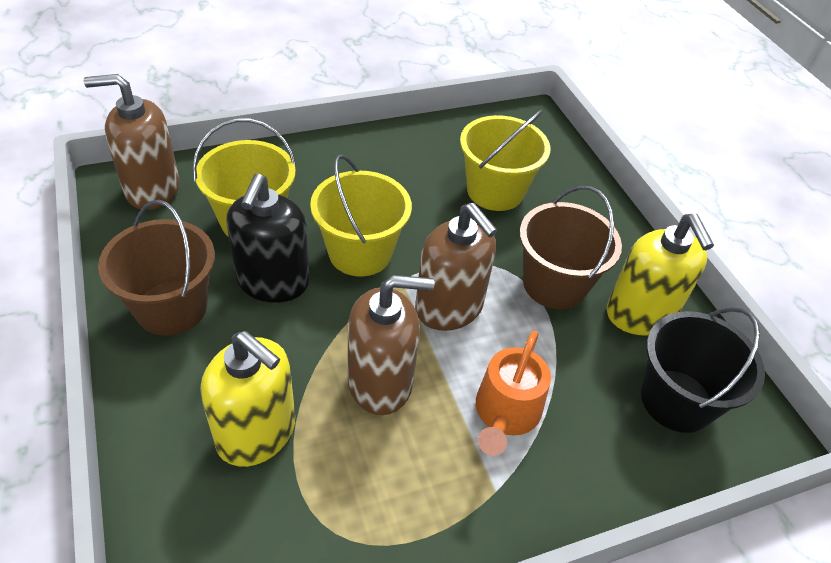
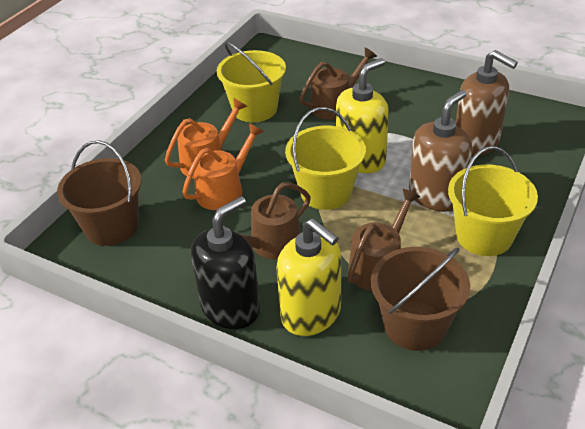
black bucket: 1 -> 0
brown soap dispenser: 3 -> 2
brown watering can: 0 -> 3
orange watering can: 1 -> 2

